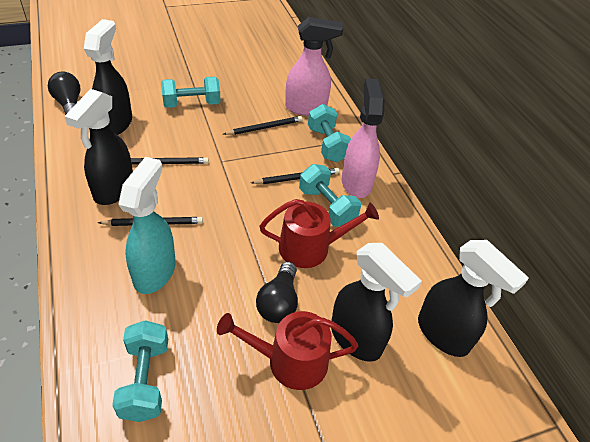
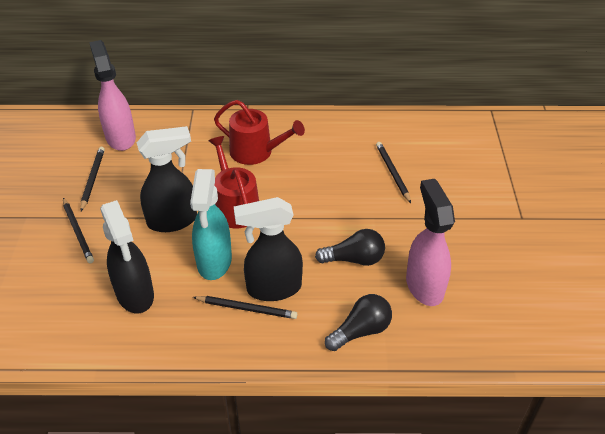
black spray bottle: 4 -> 3
turquoise dumbbell: 4 -> 0

